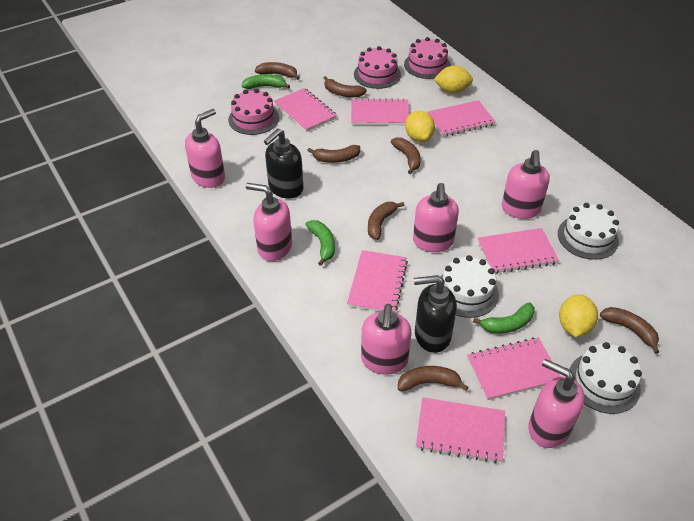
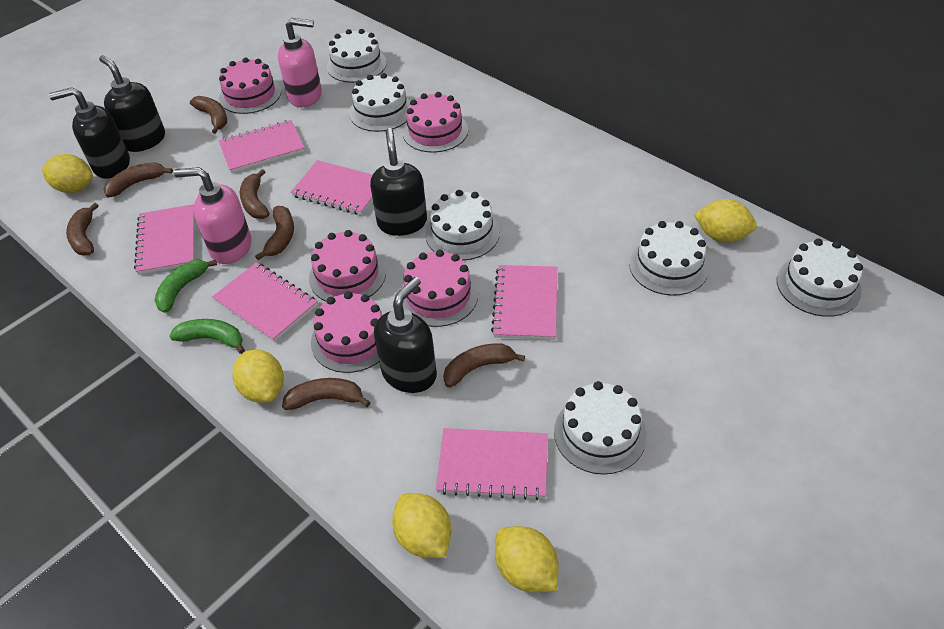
black soap dispenser: 2 -> 4
green banana: 3 -> 2
pink cake: 3 -> 5
pink notebook: 7 -> 6
pink soap dispenser: 6 -> 2
white cake: 3 -> 6
yellow lemon: 3 -> 5

